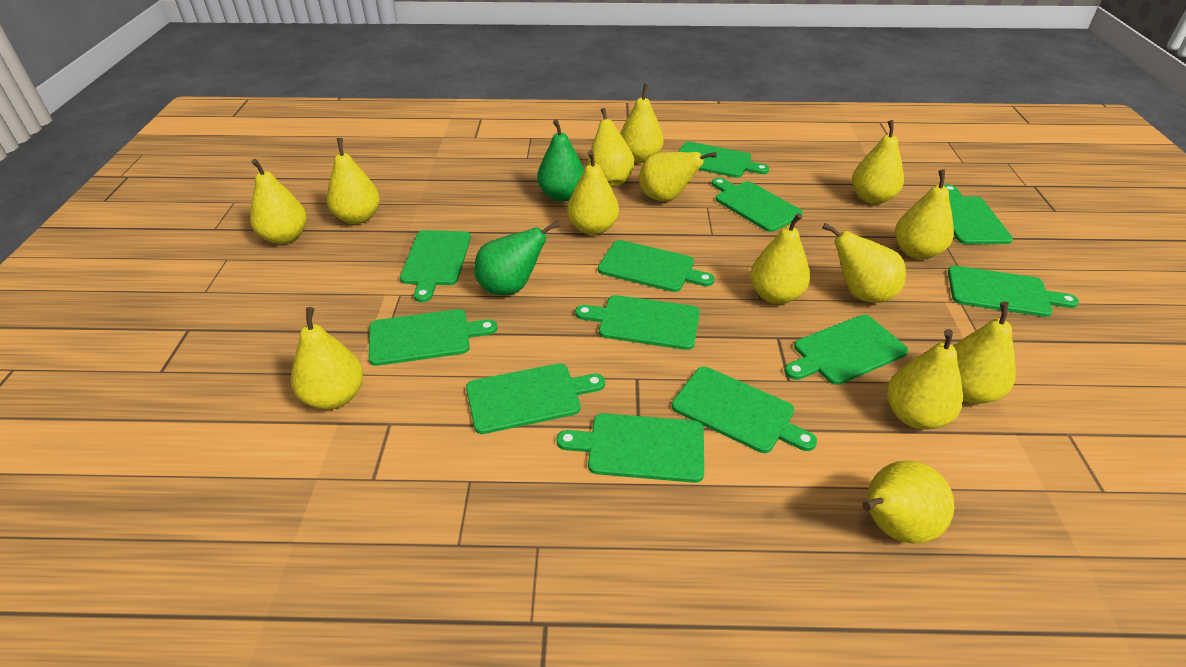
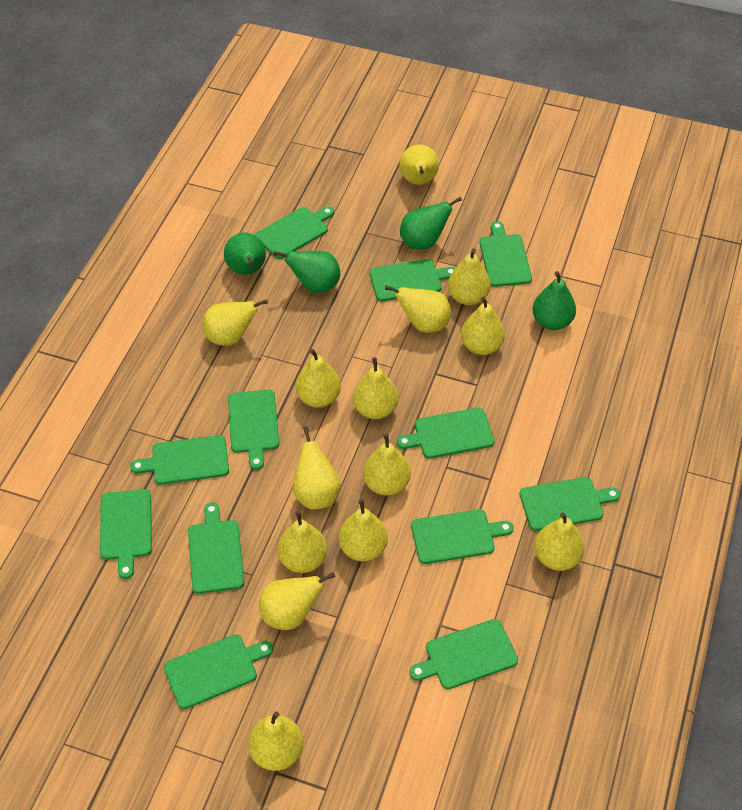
green pear: 2 -> 4

